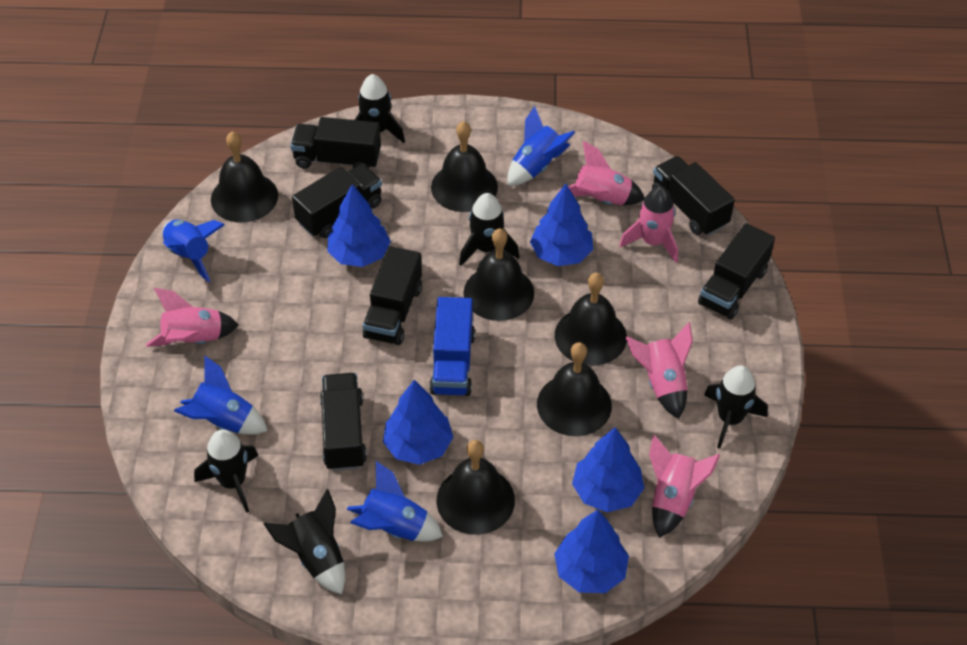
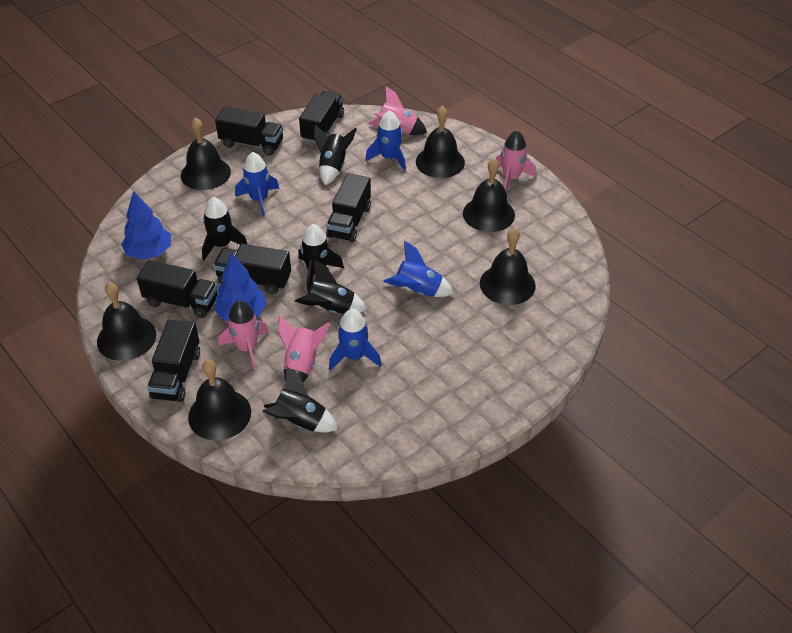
blue tree: 5 -> 2
blue truck: 1 -> 0
pink rocket: 5 -> 4

